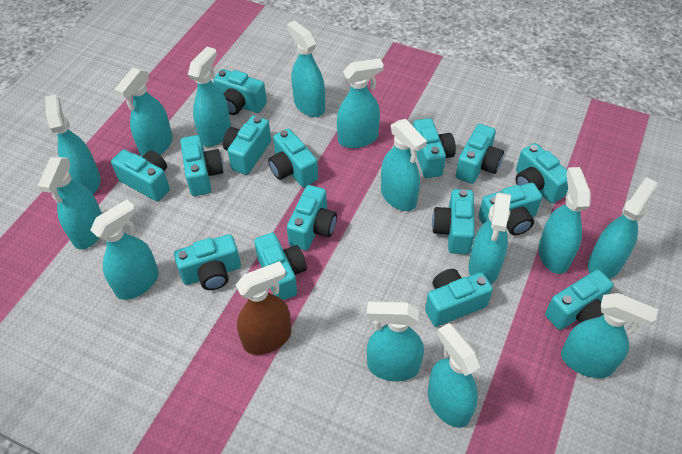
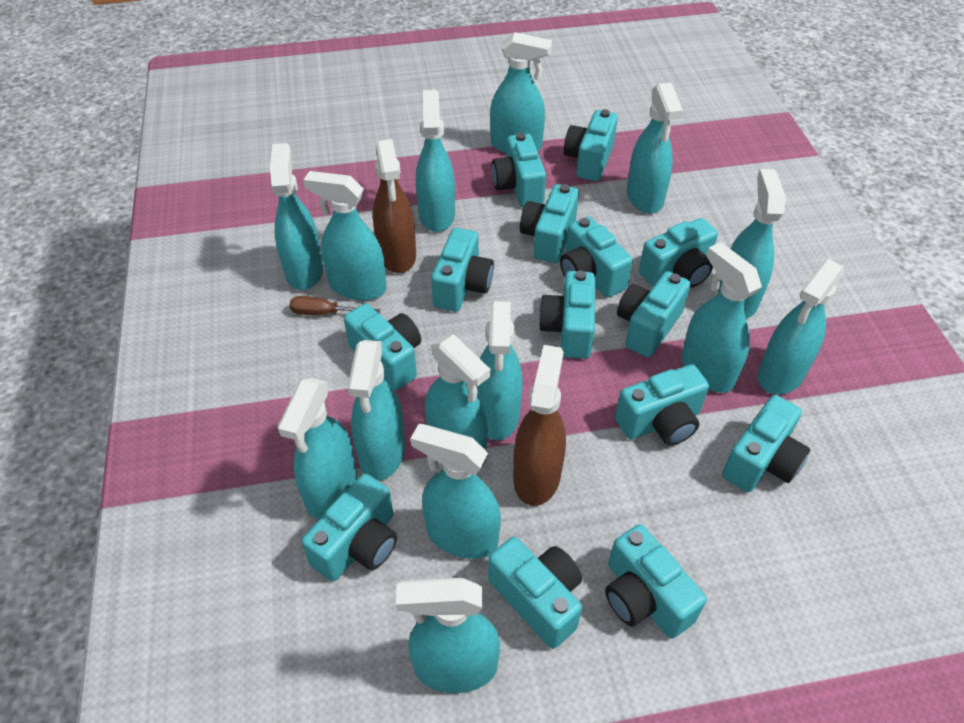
brown screwdriver: 0 -> 1
brown spray bottle: 1 -> 2
turquoise camera: 15 -> 14

